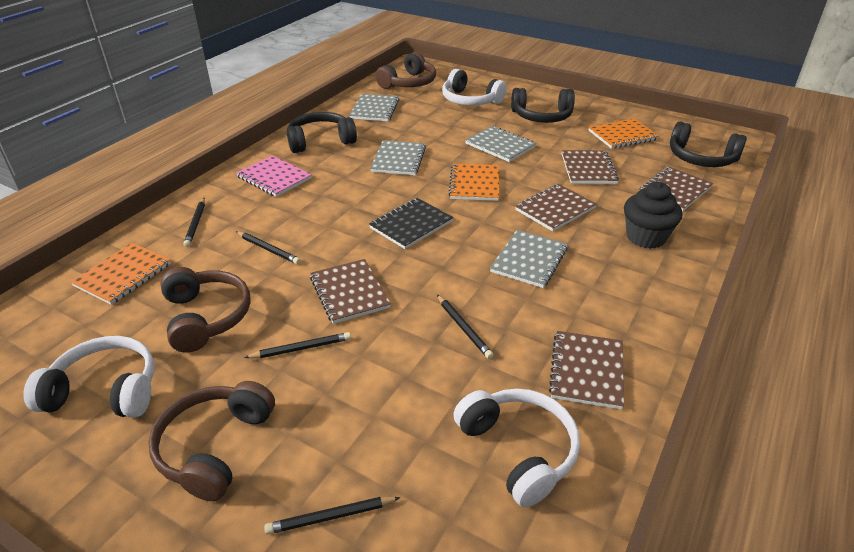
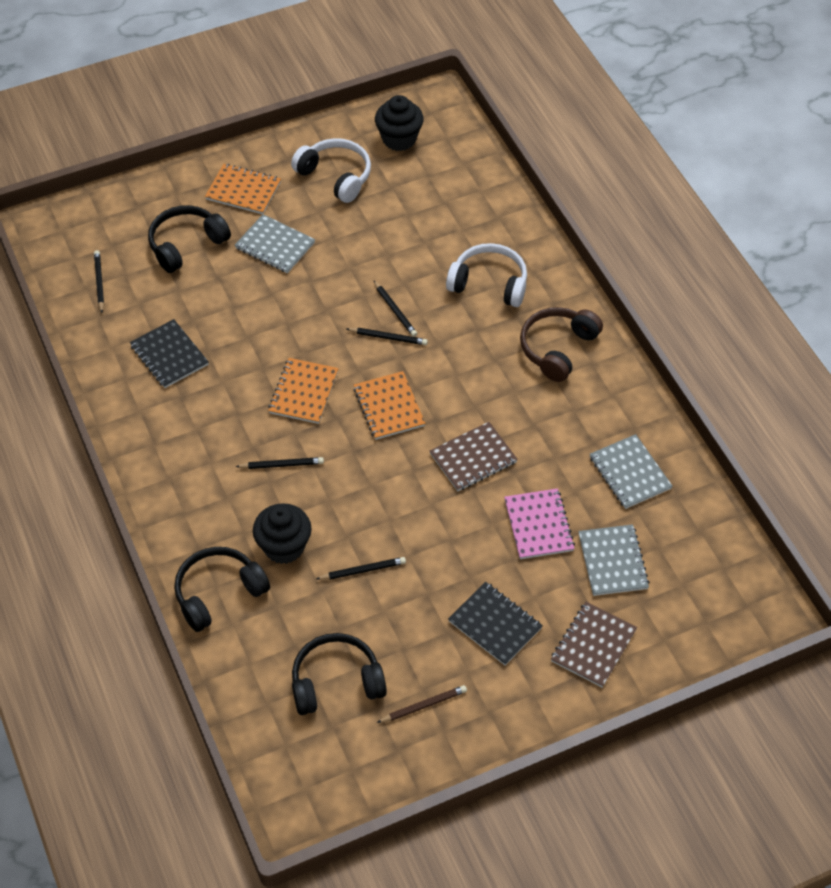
black cupcake: 1 -> 2
black notebook: 1 -> 2
brown headphones: 3 -> 1
brown notebook: 5 -> 2
brown pencil: 0 -> 1
grey notebook: 4 -> 3
white headphones: 3 -> 2

